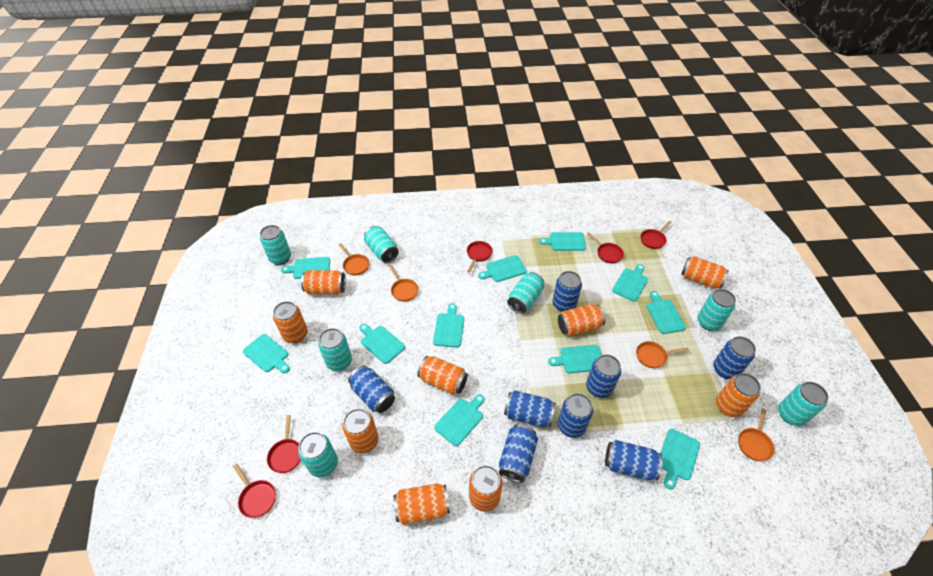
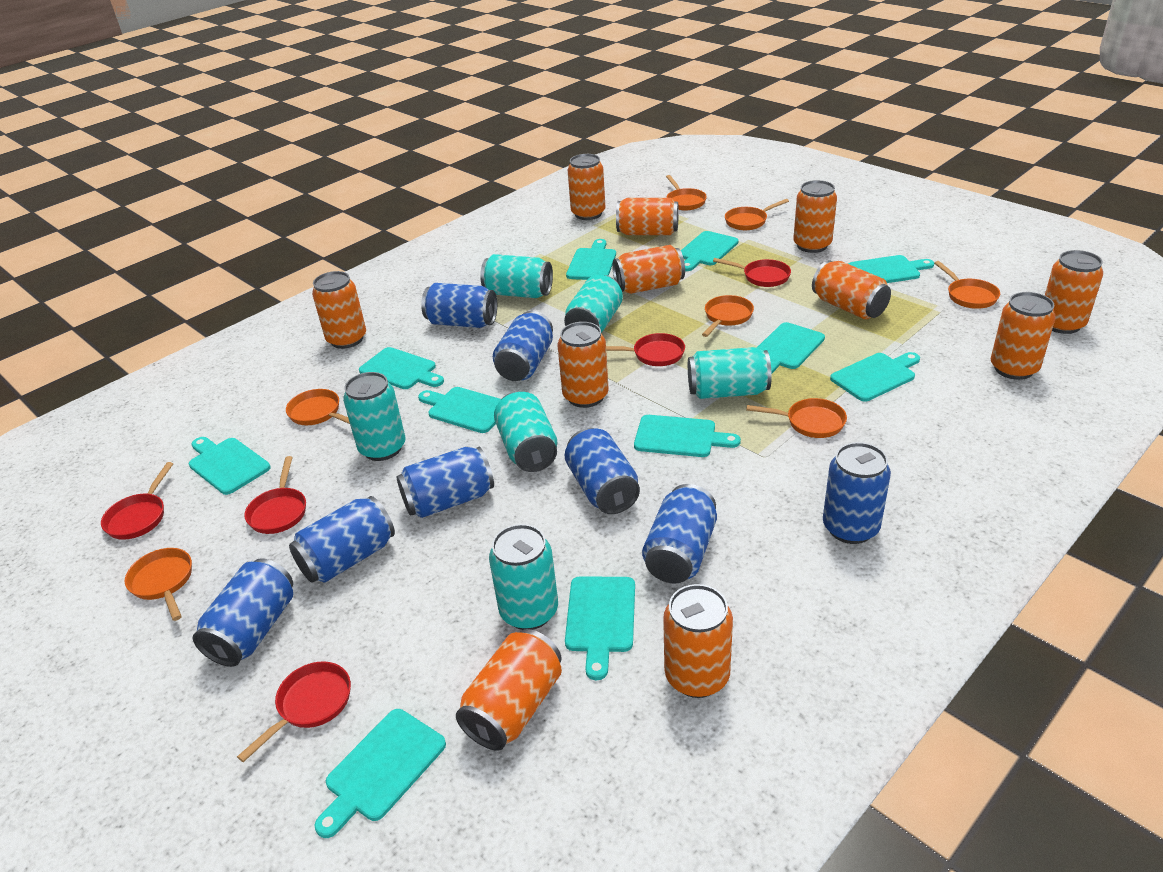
orange can: 9 -> 11
orange pan: 4 -> 7
turquoise can: 7 -> 6

